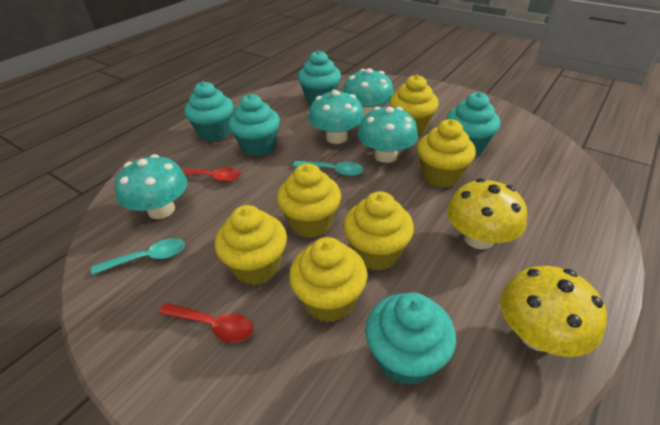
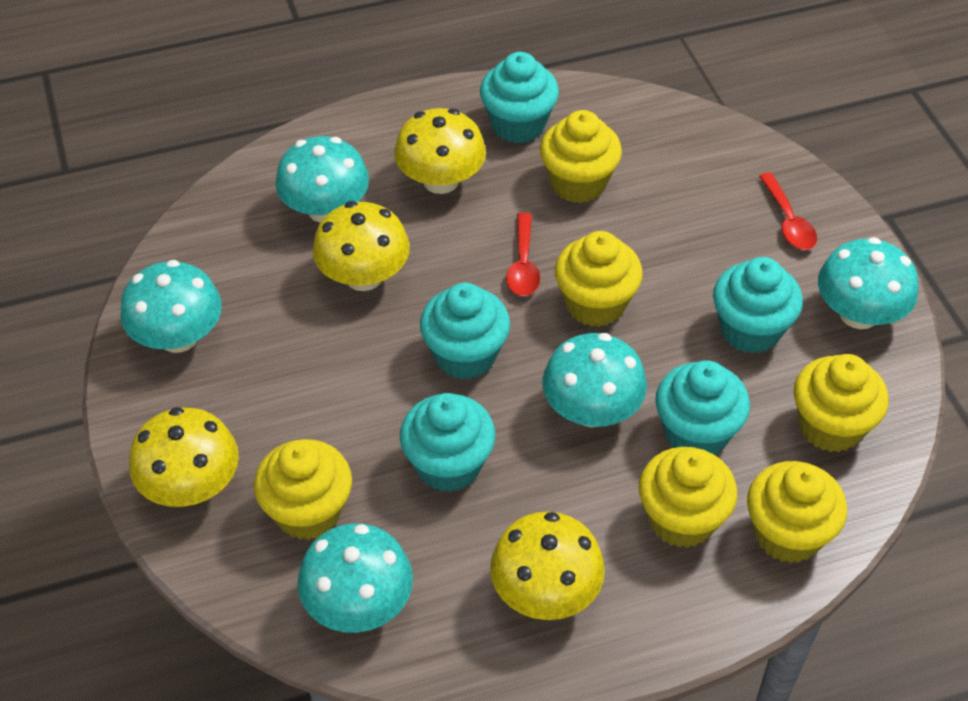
turquoise mushroom: 4 -> 5
turquoise spoon: 2 -> 0
yellow mushroom: 2 -> 4

